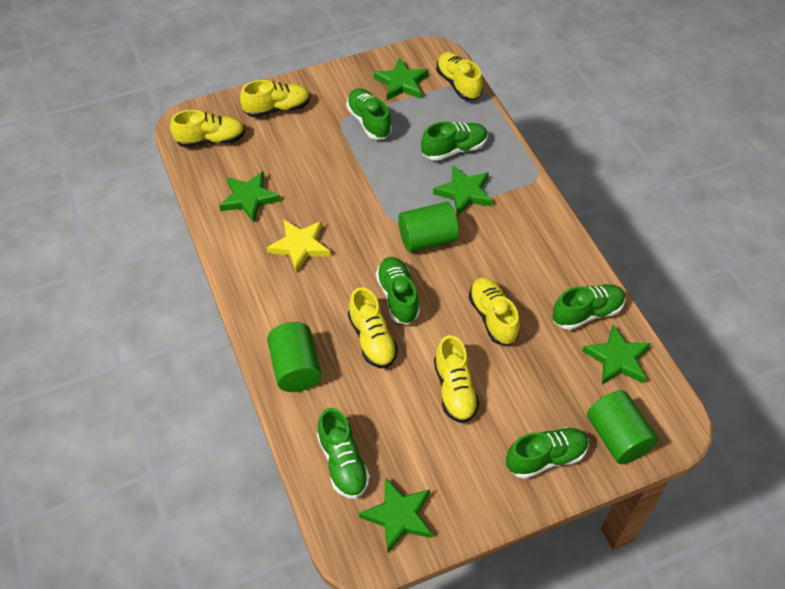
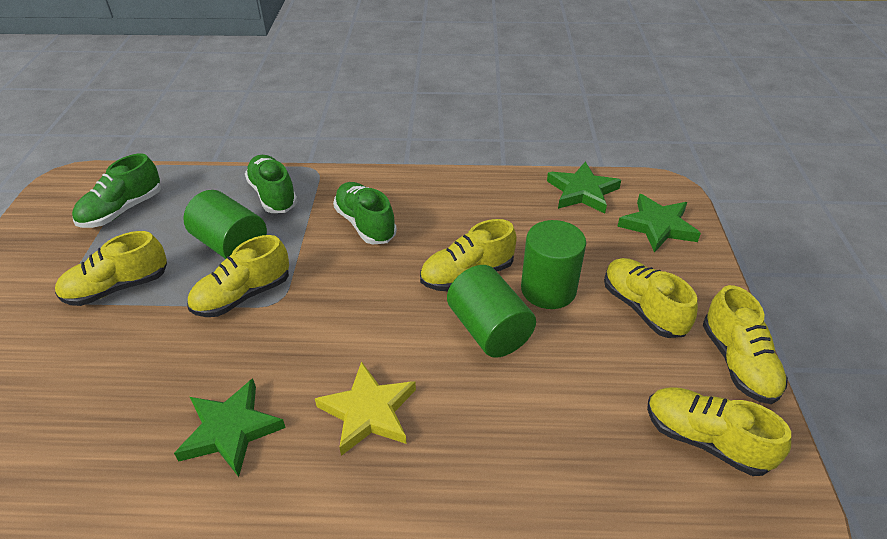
green shoe: 6 -> 3
green star: 5 -> 3

